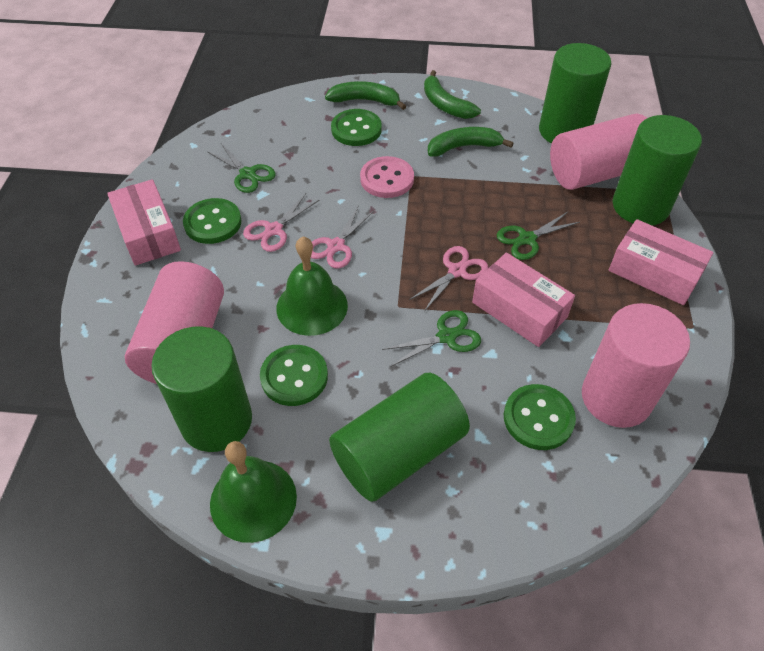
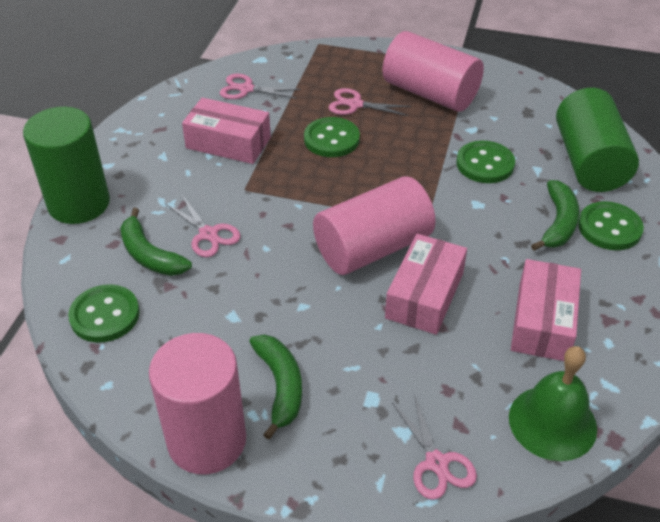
green bell: 2 -> 1
green cylinder: 4 -> 2
green scissors: 3 -> 0
pink button: 1 -> 0
pink scissors: 3 -> 4

